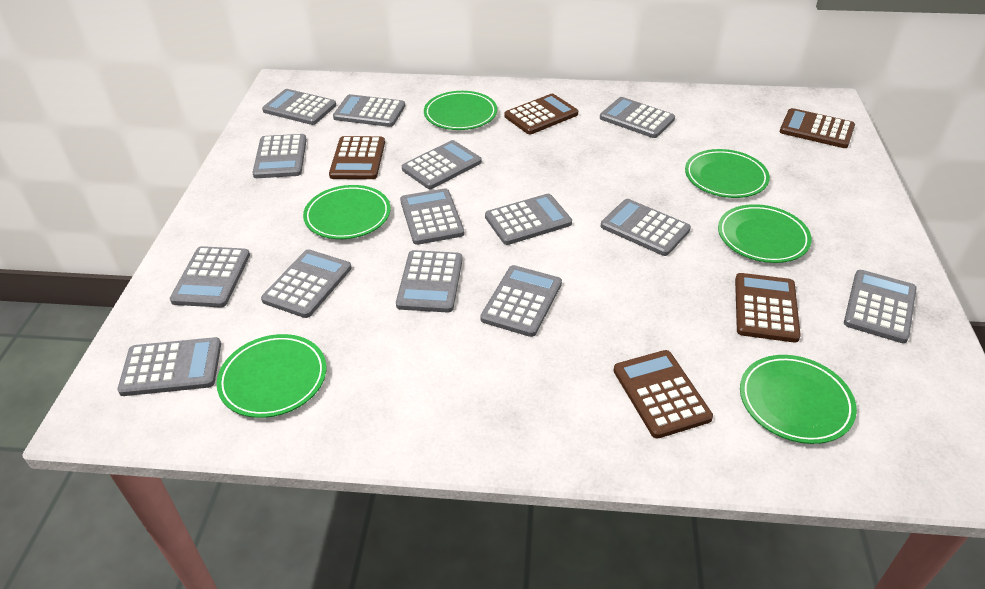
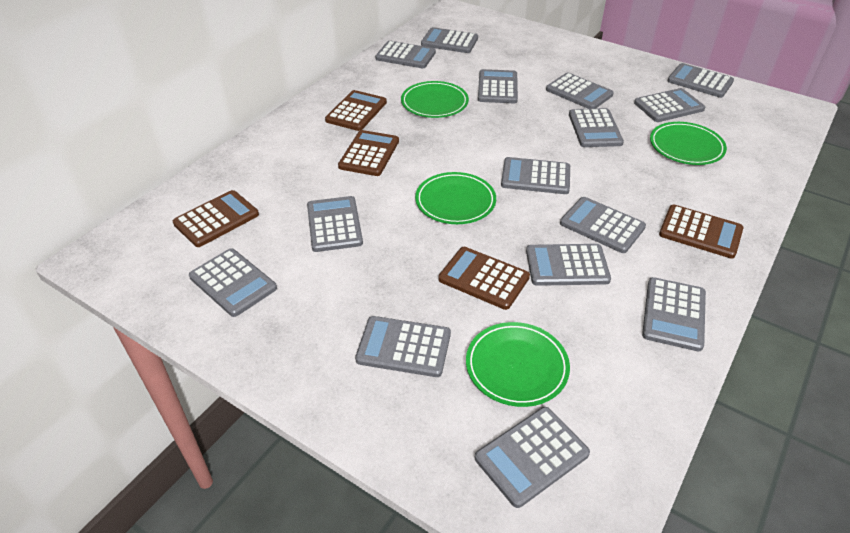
green plate: 6 -> 4
grey calculator: 14 -> 15

